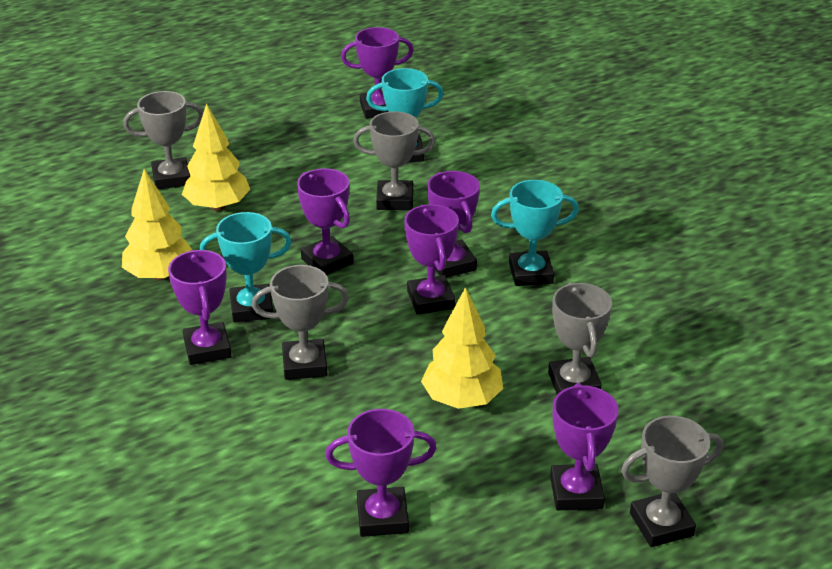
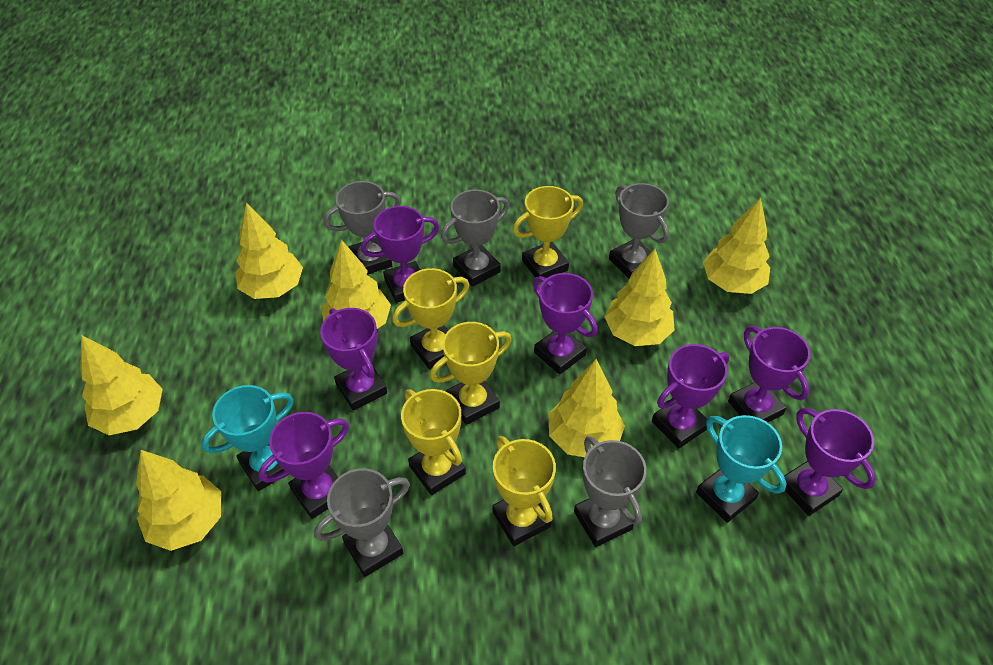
turquoise trophy: 3 -> 2
yellow tree: 3 -> 7
yellow trophy: 0 -> 5

